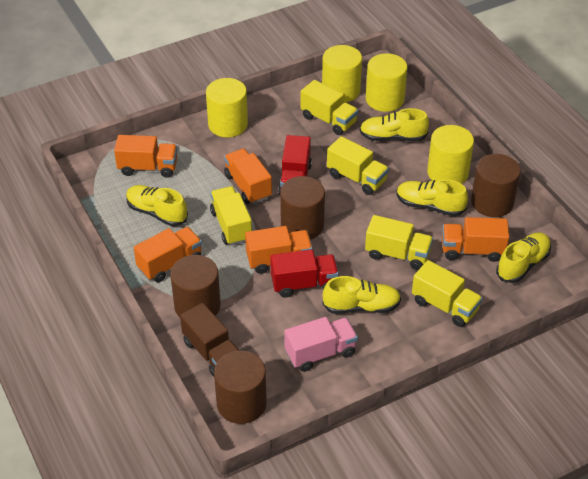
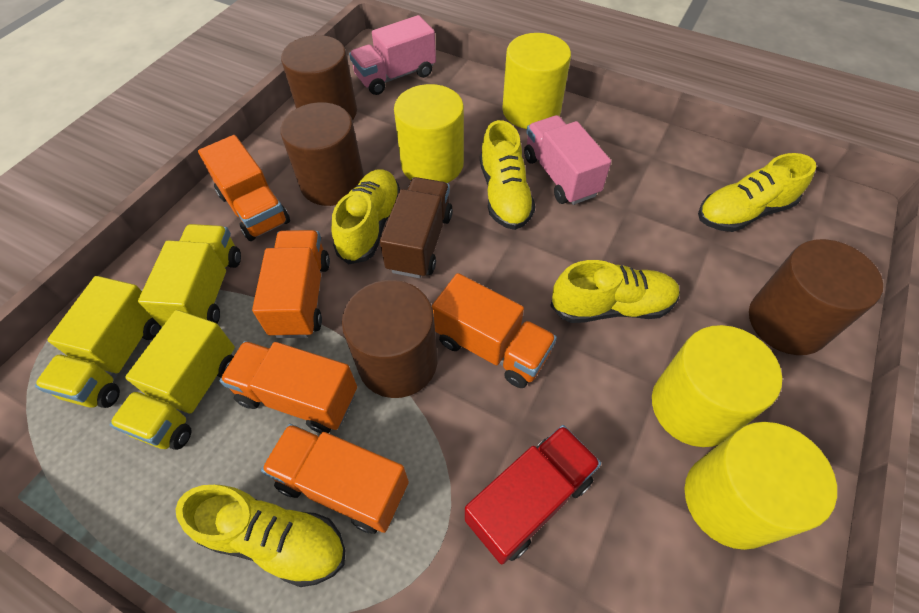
pink truck: 1 -> 2
red truck: 2 -> 1
yellow truck: 5 -> 3

